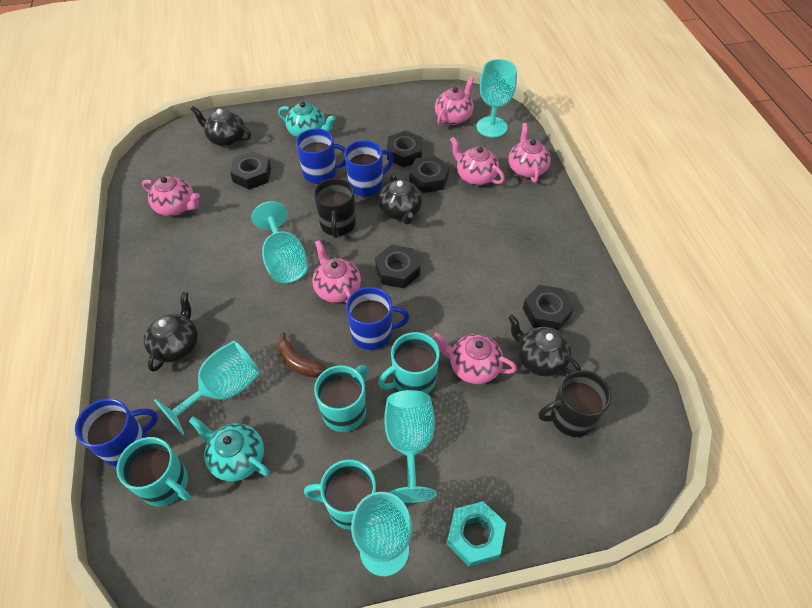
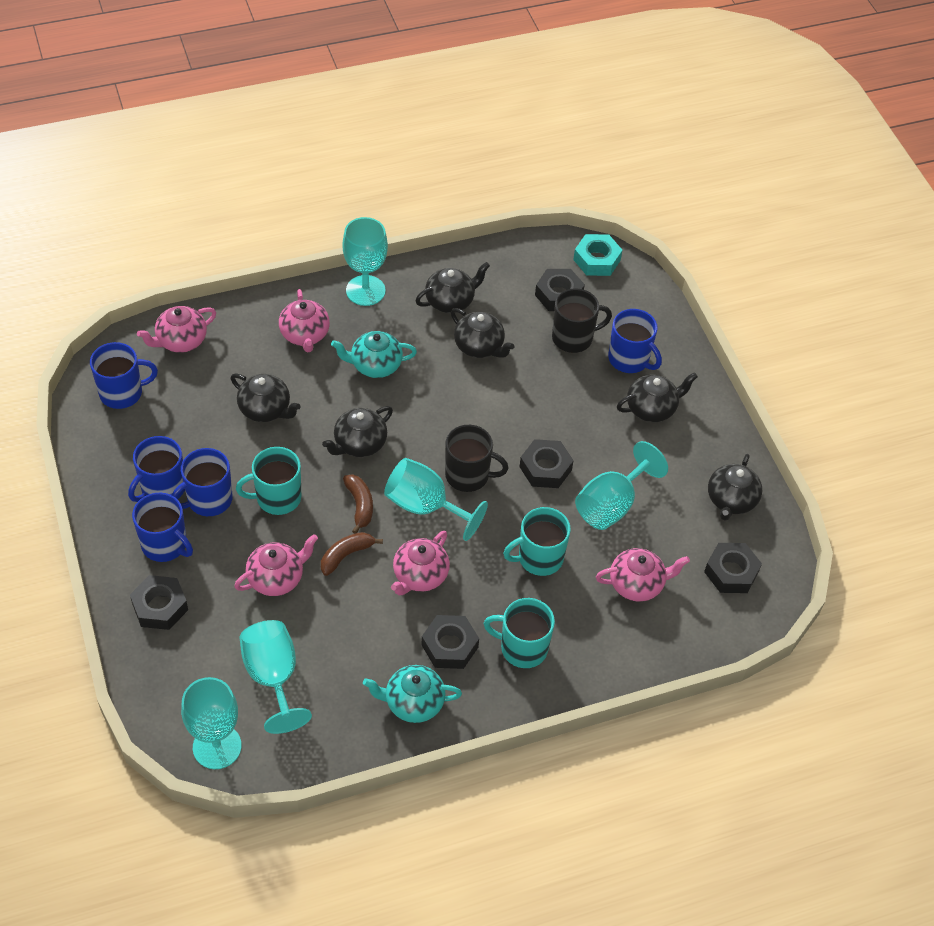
black teapot: 4 -> 6
blue mug: 4 -> 5
brown banana: 1 -> 2
pink teapot: 6 -> 5
turquoise mug: 4 -> 3

